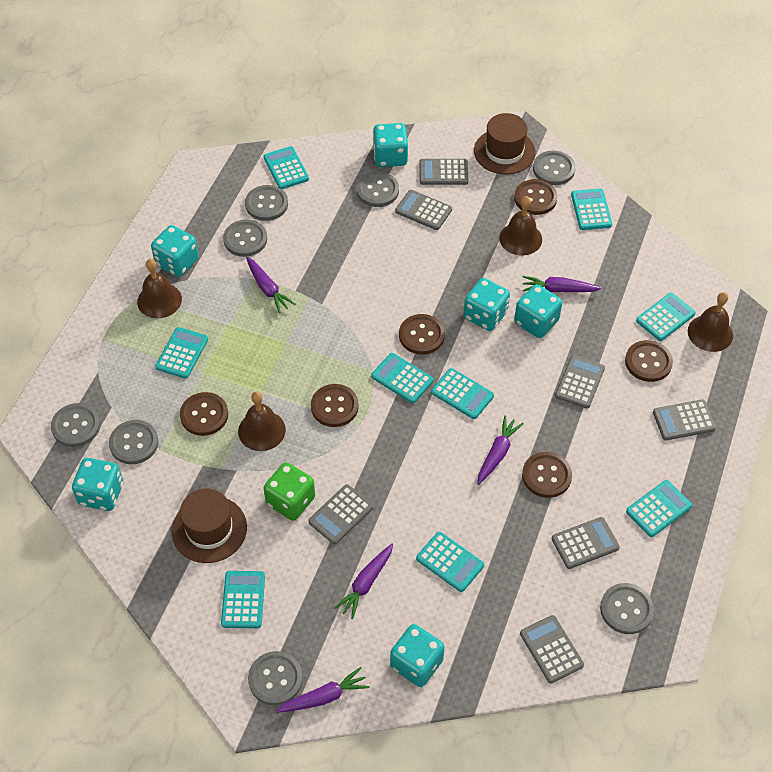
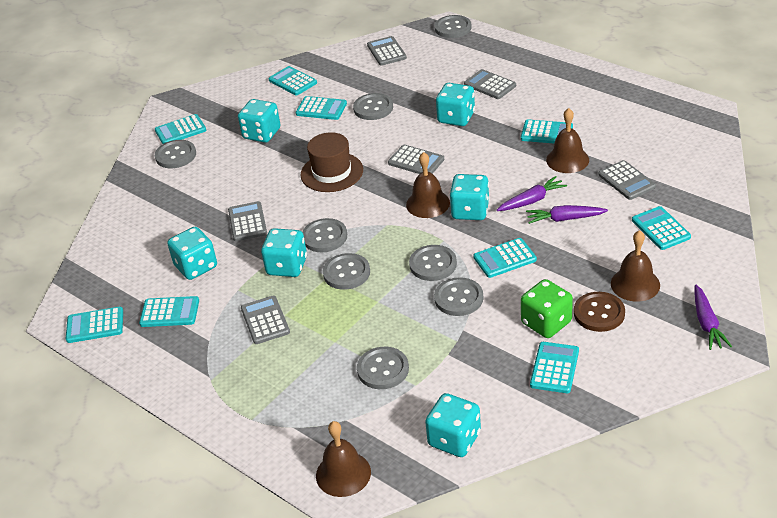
brown button: 6 -> 1
brown hat: 2 -> 1
grey calculator: 7 -> 6
purple carrot: 5 -> 3

